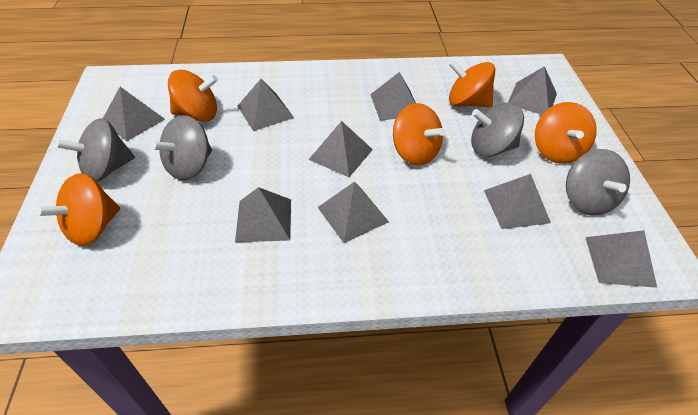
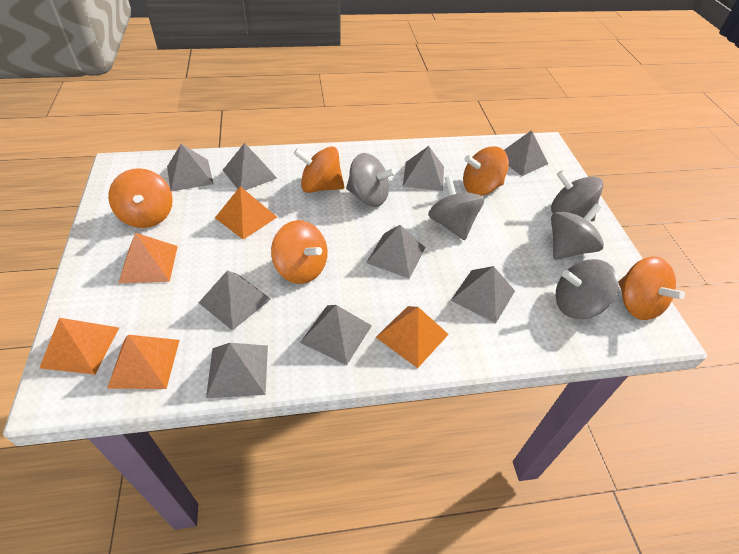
grey spinning top: 4 -> 5
orange pyramid: 0 -> 5

